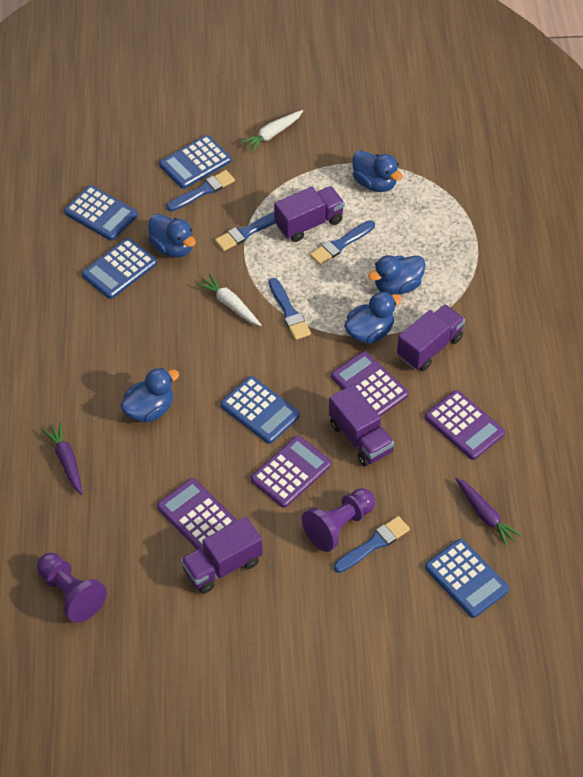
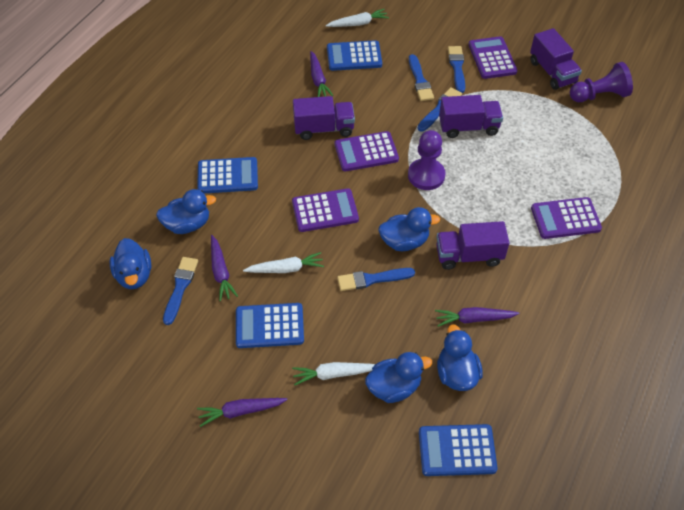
blue calculator: 5 -> 4
purple carrot: 2 -> 4
white carrot: 2 -> 3

